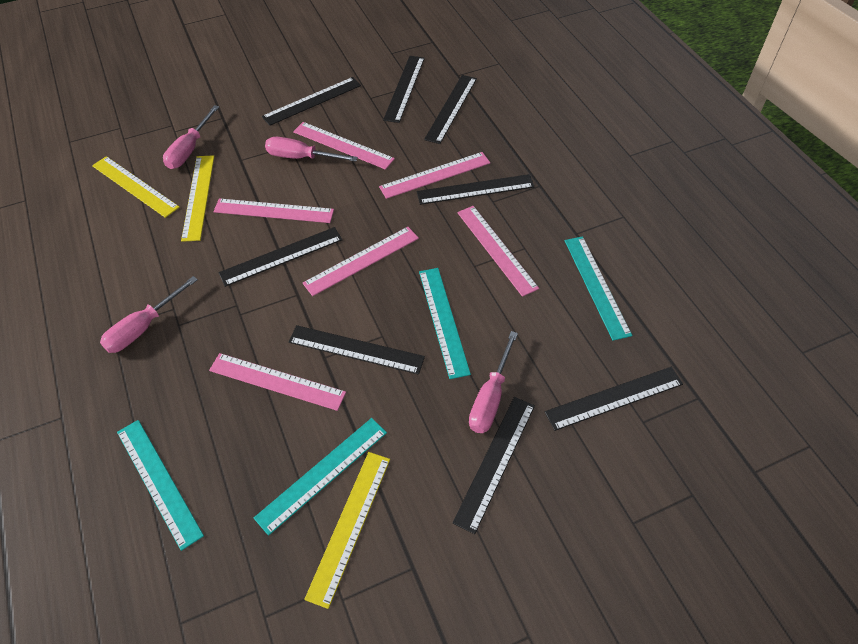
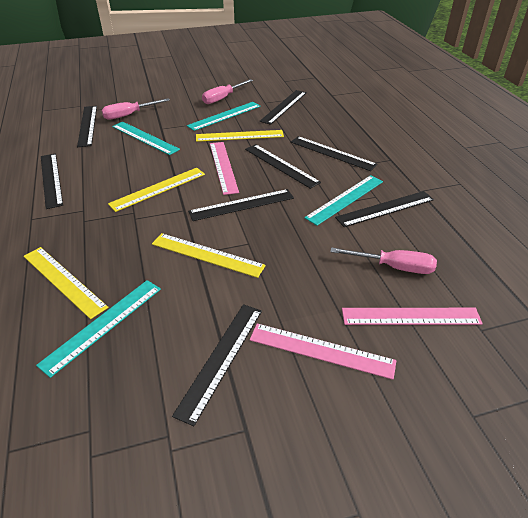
pink ruler: 6 -> 3
pink screwdriver: 4 -> 3
yellow ruler: 3 -> 4

